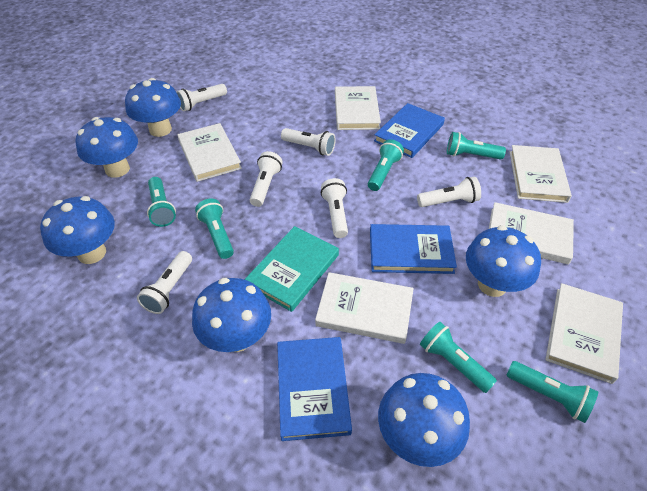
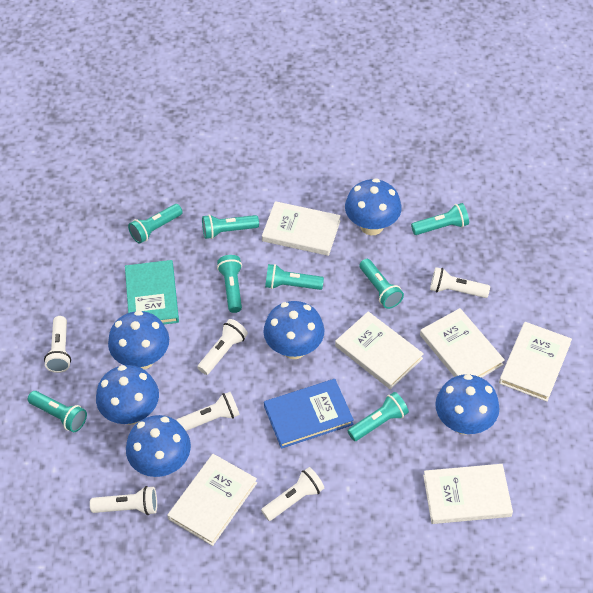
blue book: 3 -> 1
turquoise flashlight: 6 -> 8

